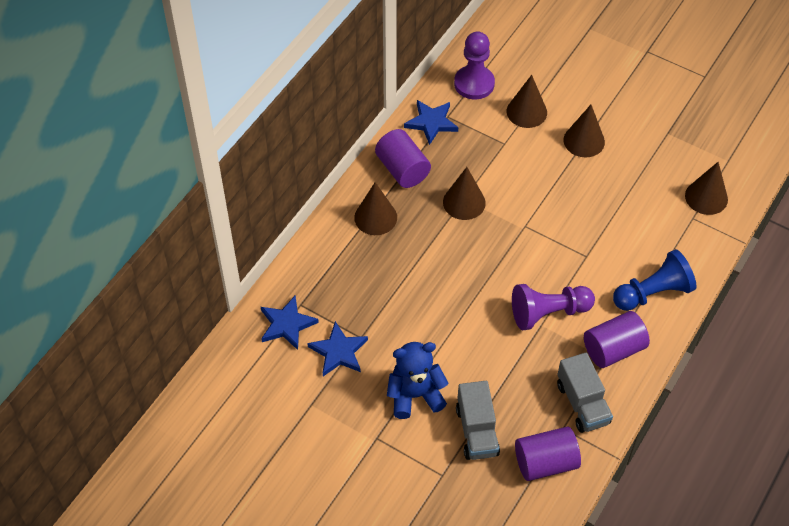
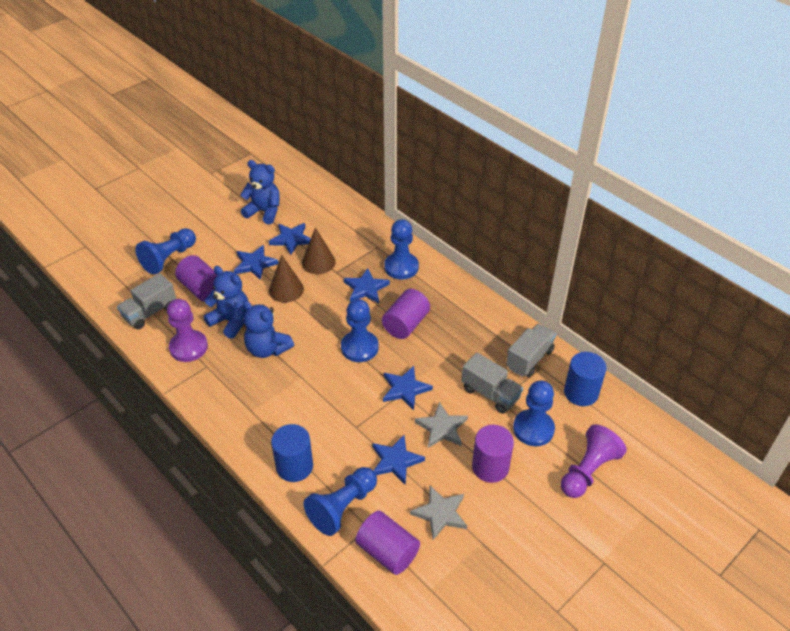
blue cylinder: 0 -> 2
blue pawn: 1 -> 5
blue star: 3 -> 5
blue teddy bear: 1 -> 3
brown cone: 5 -> 2
grey star: 0 -> 2
grey truck: 2 -> 3
purple cylinder: 3 -> 4

